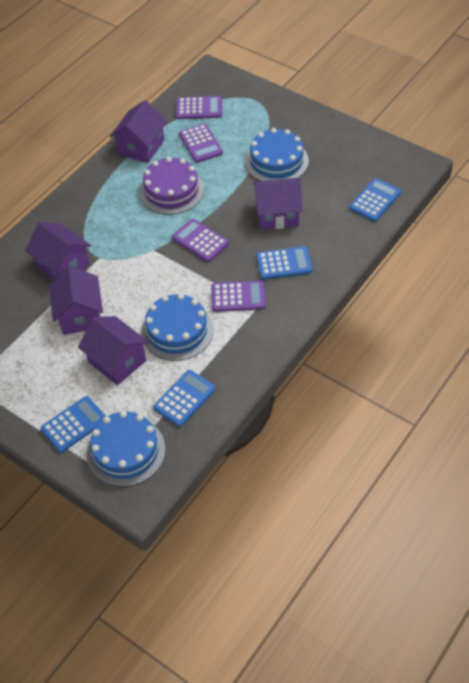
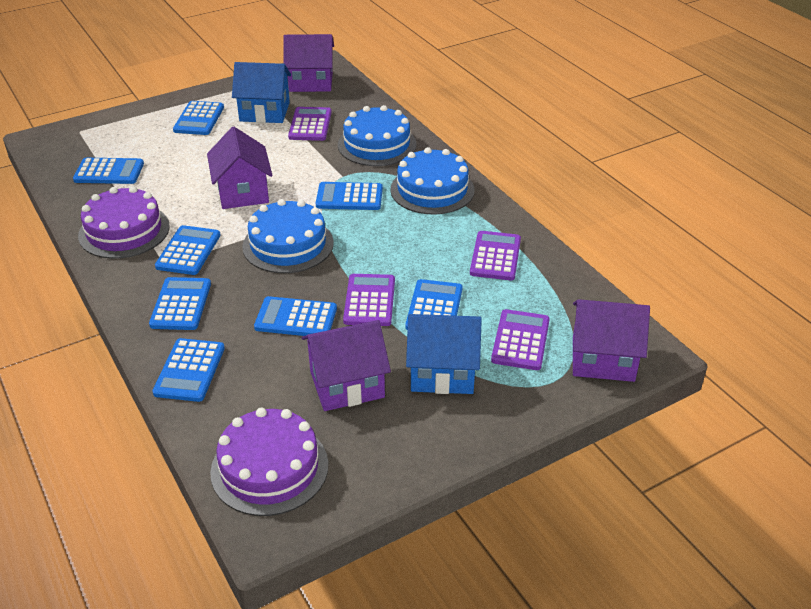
blue calculator: 4 -> 8
blue house: 0 -> 2
purple cake: 1 -> 2
purple house: 5 -> 4

